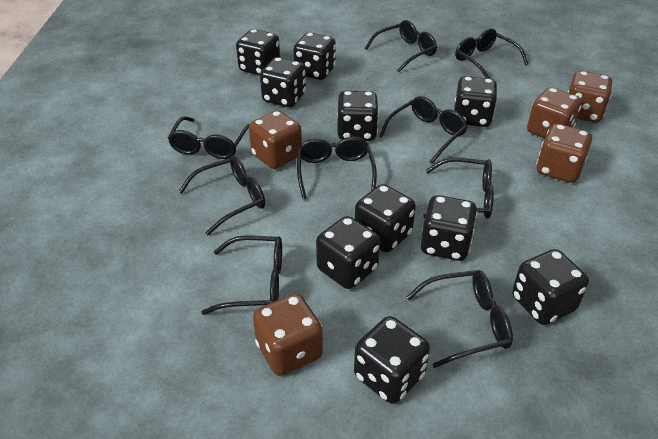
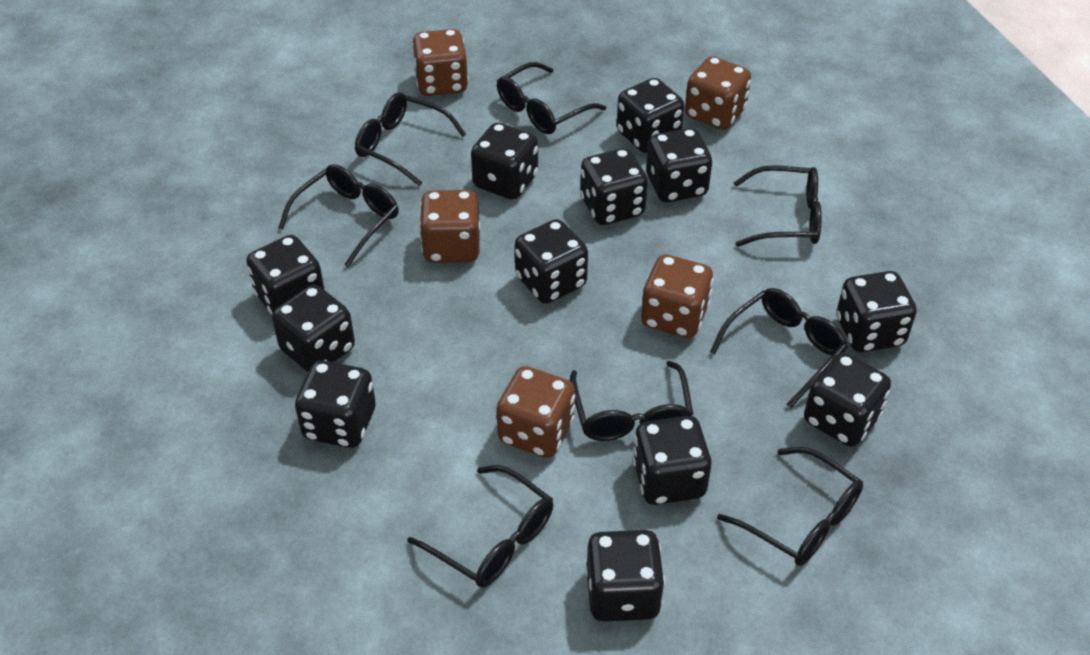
black dice: 10 -> 12
black glasses: 9 -> 8

